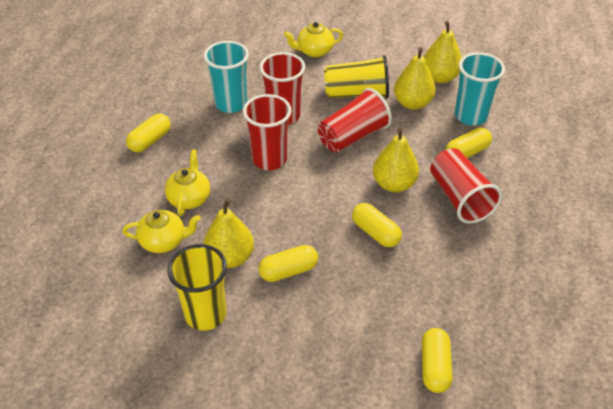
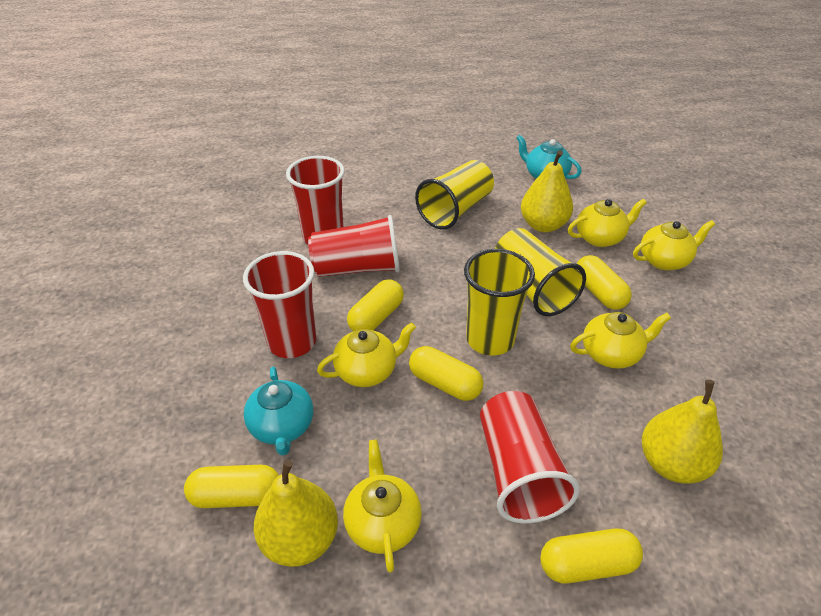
turquoise cup: 2 -> 0
turquoise teapot: 0 -> 2
yellow cup: 2 -> 3
yellow pear: 4 -> 3
yellow teapot: 3 -> 5

